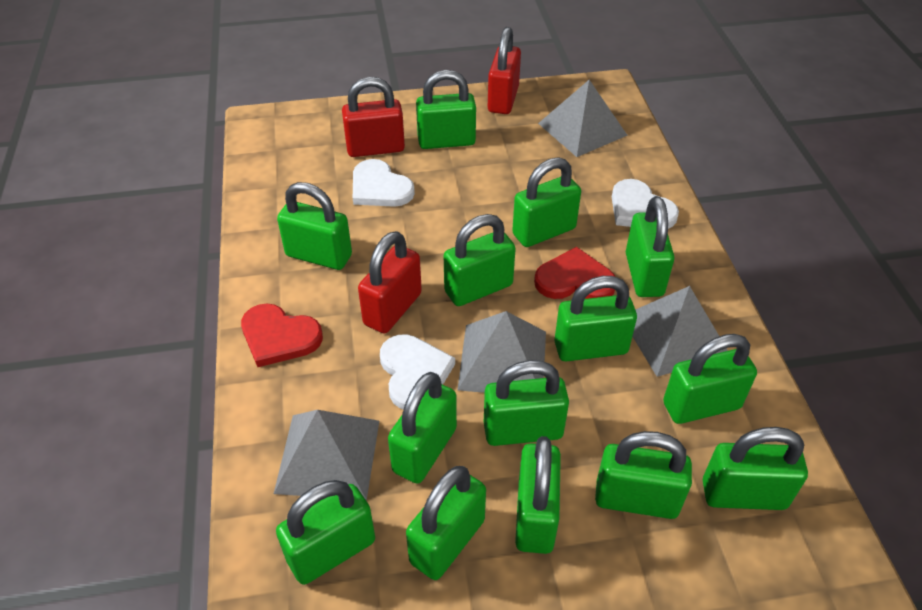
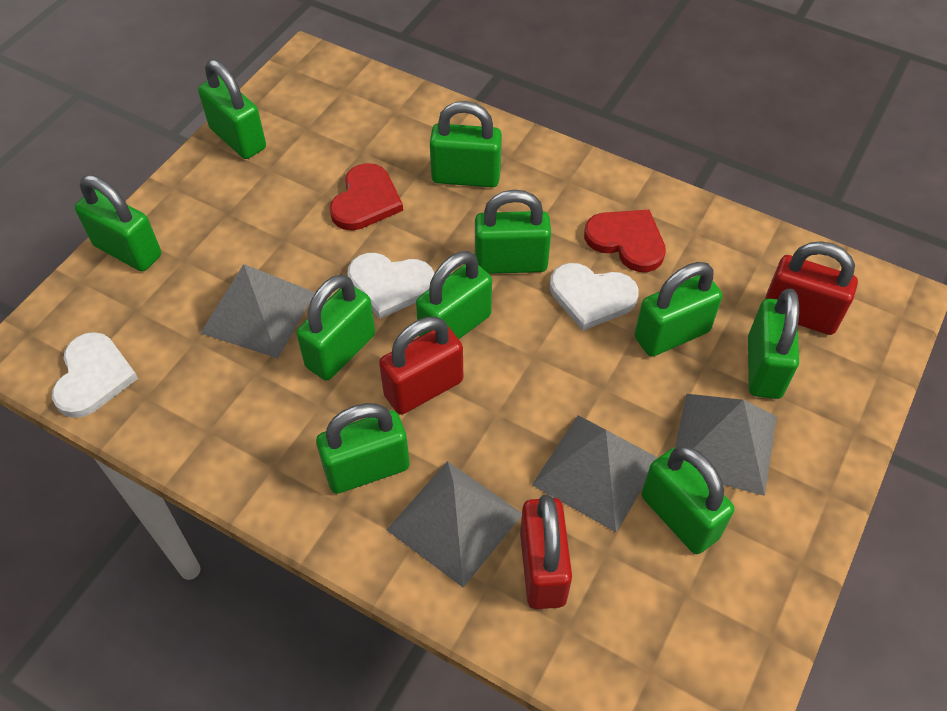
green padlock: 14 -> 10

